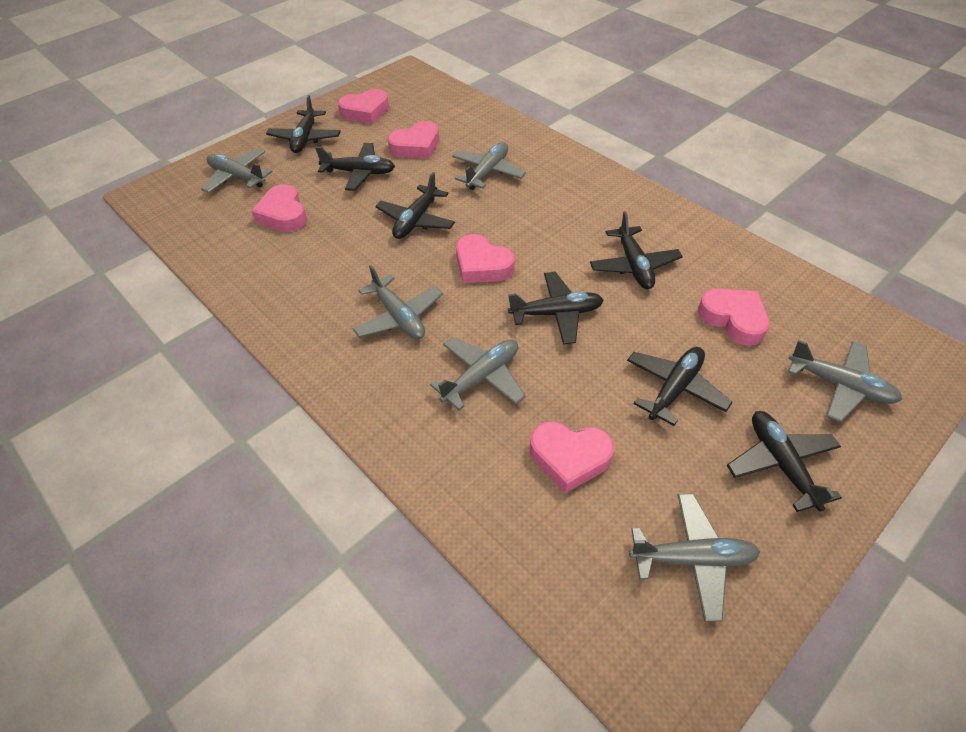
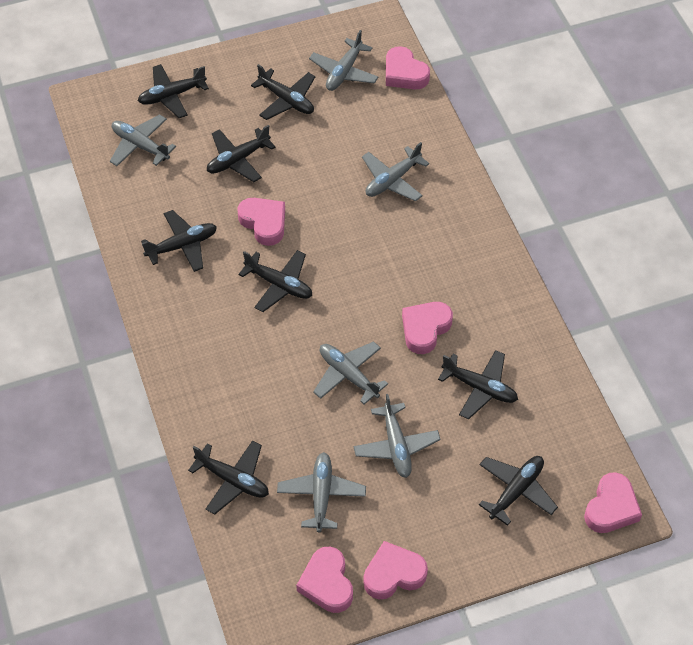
black plane: 7 -> 8

